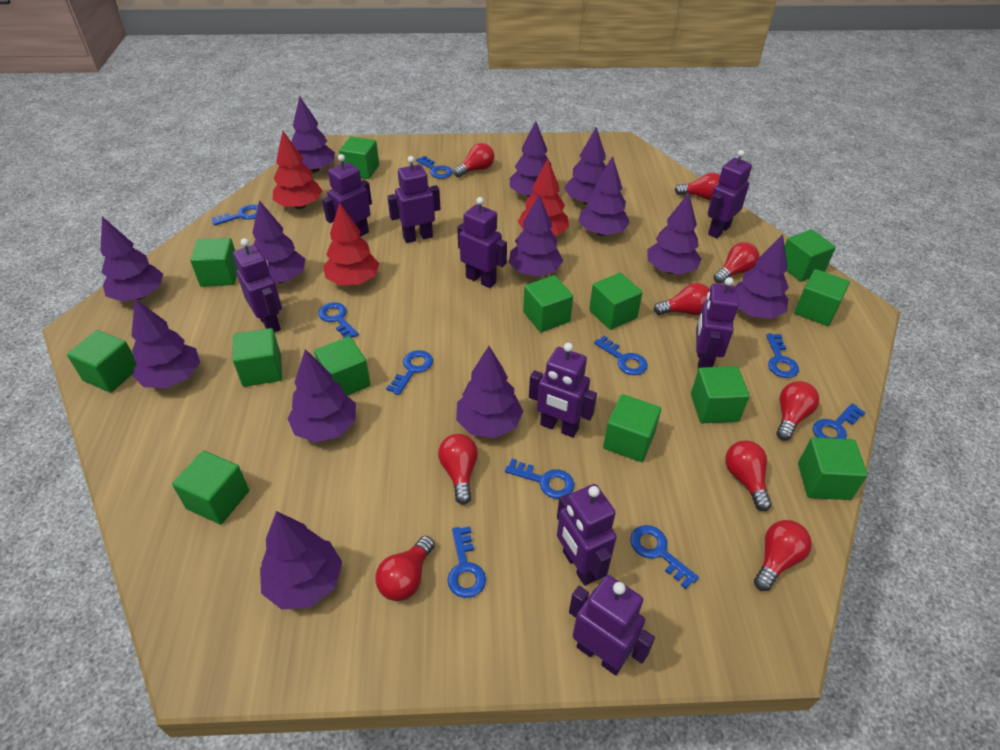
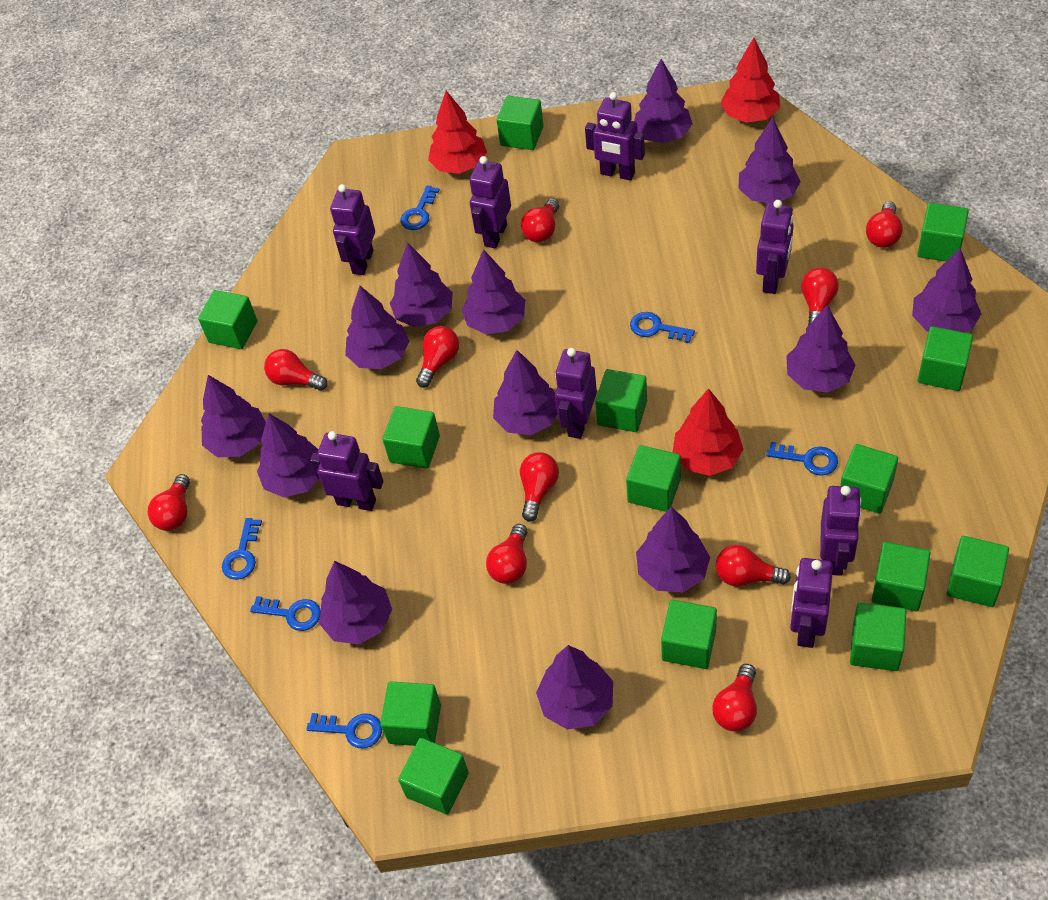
blue key: 10 -> 6
green cube: 13 -> 14
purple robot: 9 -> 8
red light bulb: 9 -> 10

